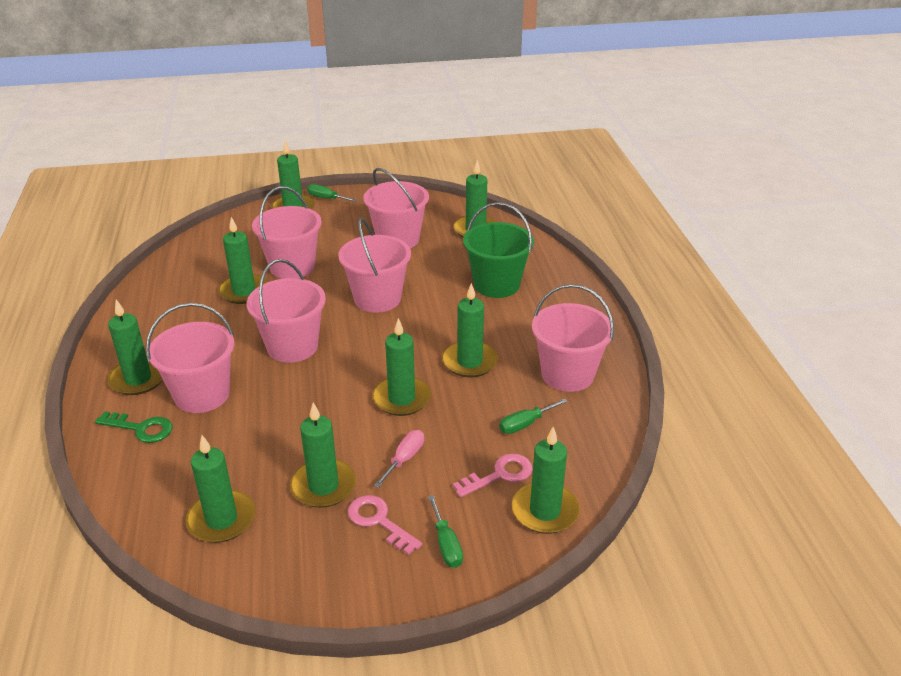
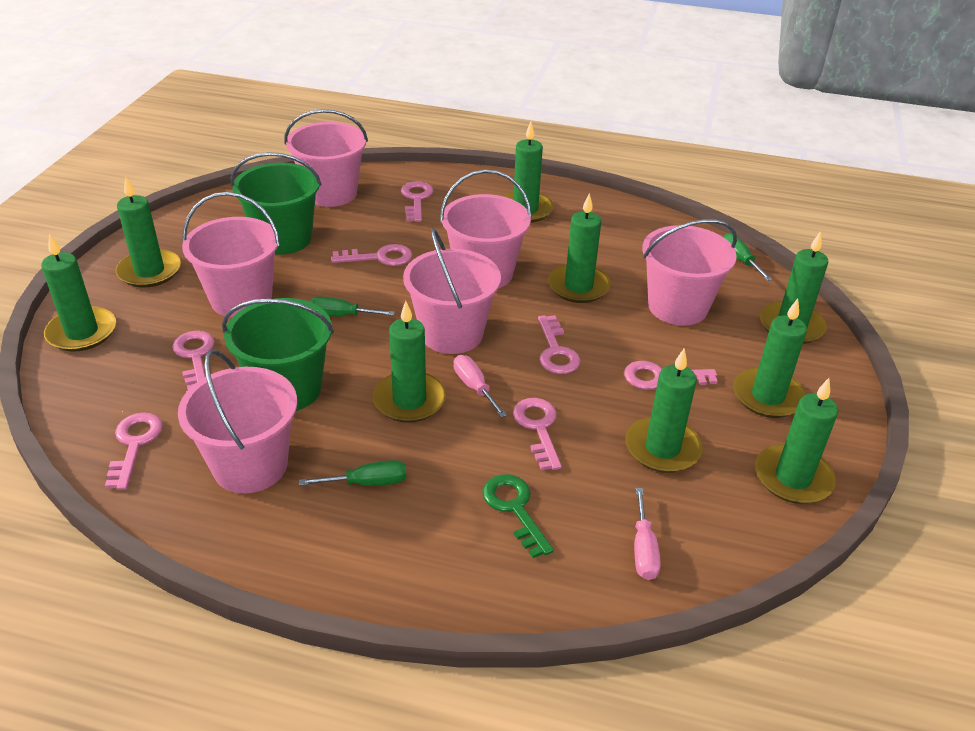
green bucket: 1 -> 2
pink key: 2 -> 7
pink screwdriver: 1 -> 2

